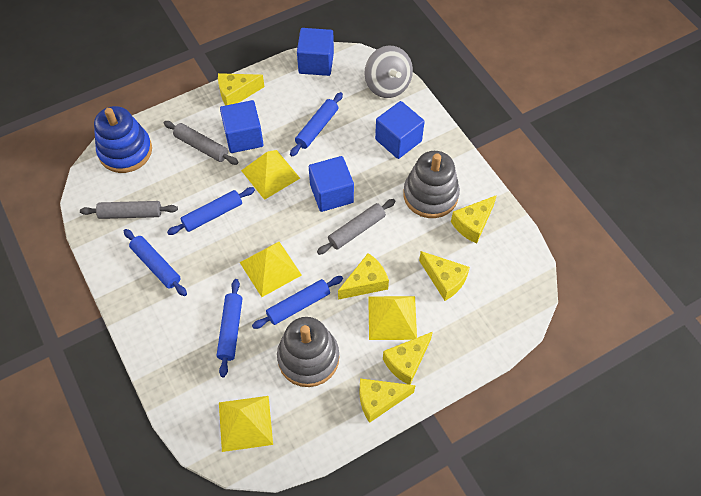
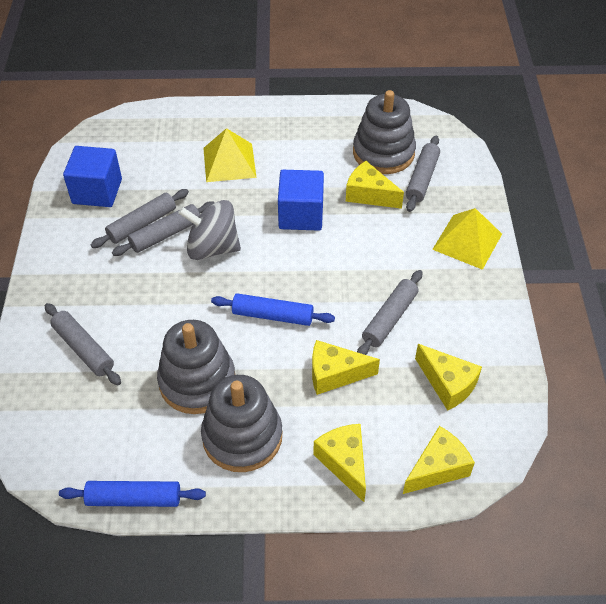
blue cube: 4 -> 2
blue rolling pin: 5 -> 2
blue stacking toy: 1 -> 0
grey rolling pin: 3 -> 5
grey stacking toy: 2 -> 3
yellow cheese: 6 -> 5
yellow pyramid: 4 -> 2

